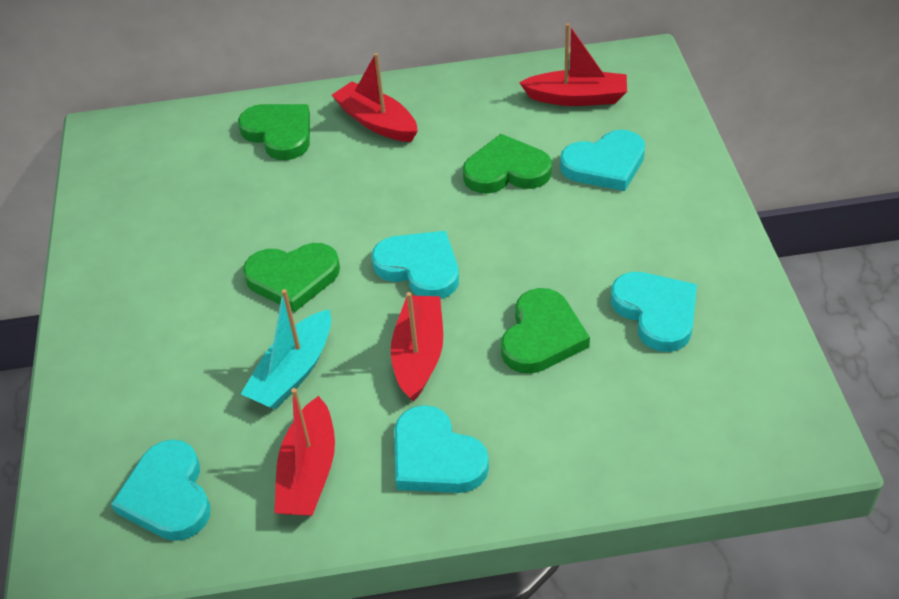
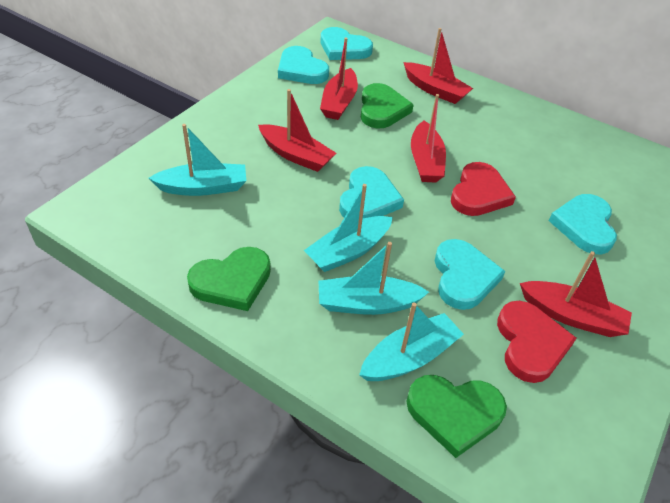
green heart: 4 -> 3
red boat: 4 -> 5
red heart: 0 -> 2
turquoise boat: 1 -> 4

